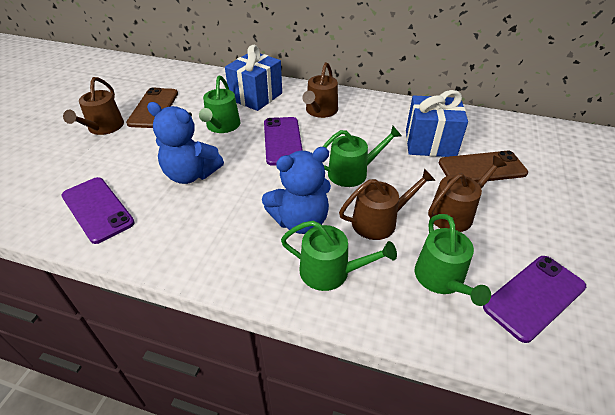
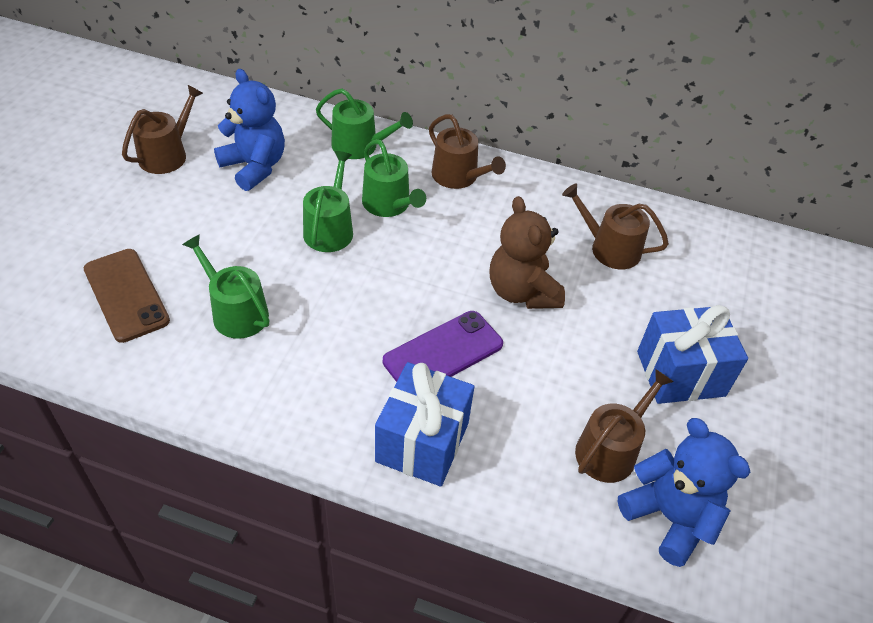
brown phone: 2 -> 1
brown teddy bear: 0 -> 1
purple phone: 3 -> 1

